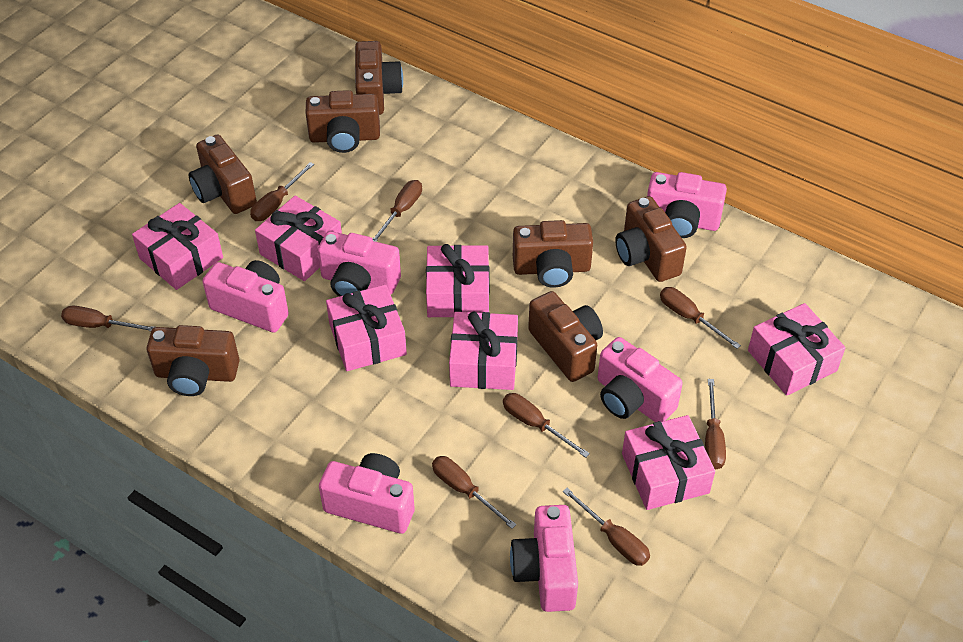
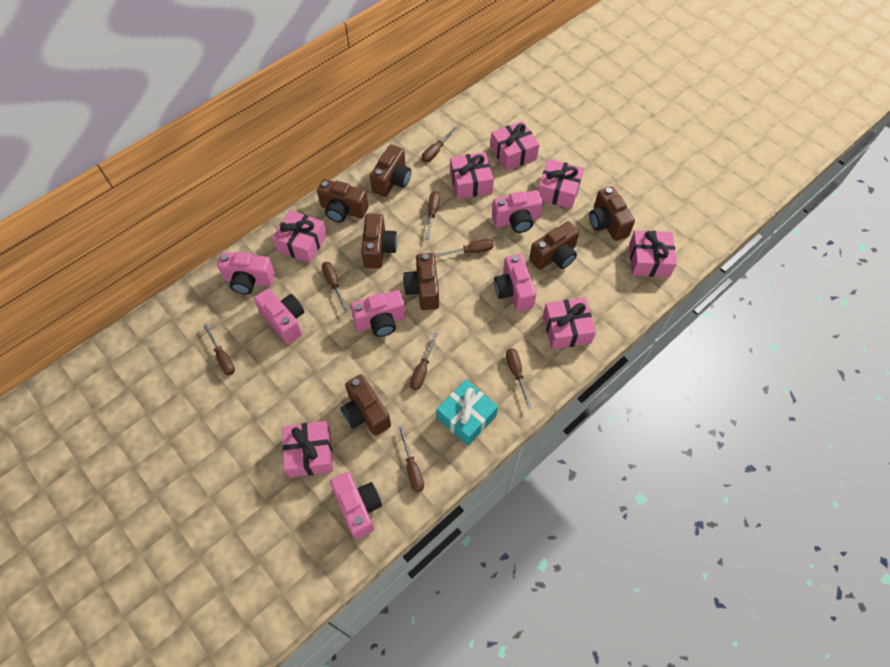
turquoise gift: 0 -> 1

